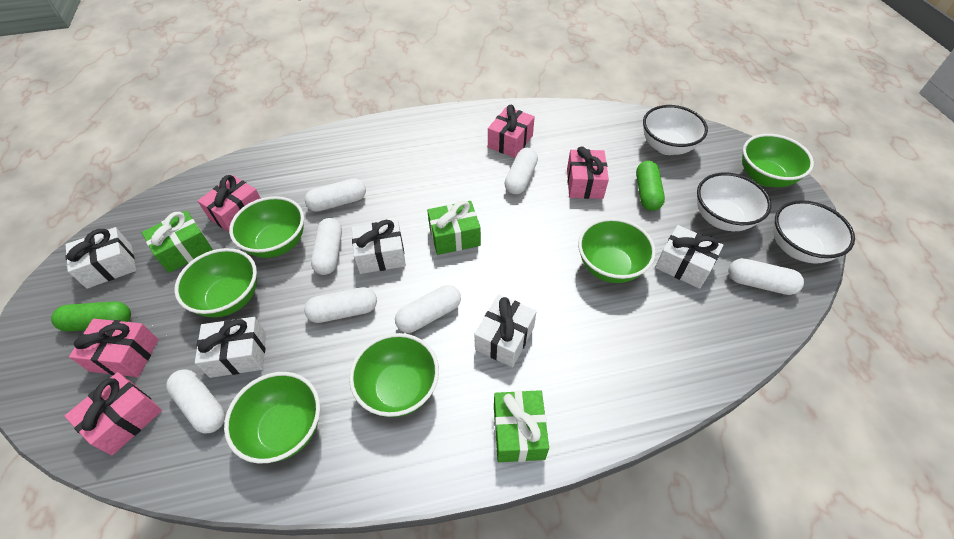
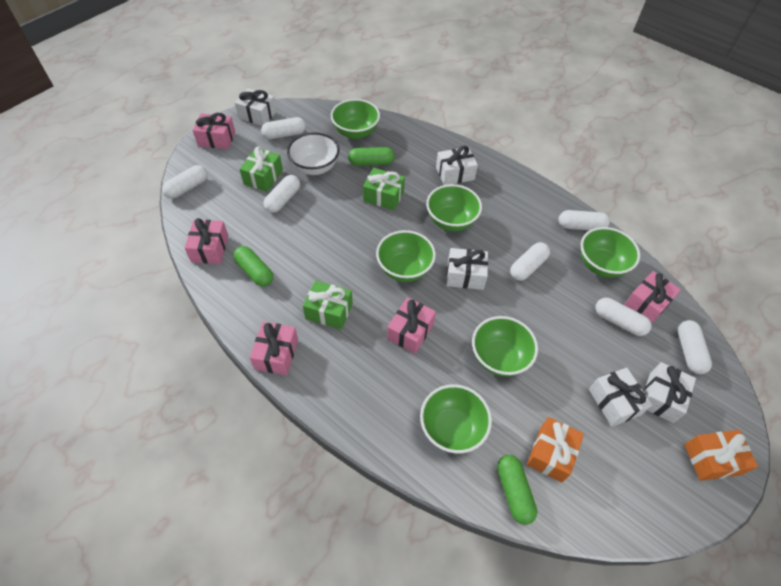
green capsule: 2 -> 3
orange gift: 0 -> 2
white bowl: 3 -> 1

